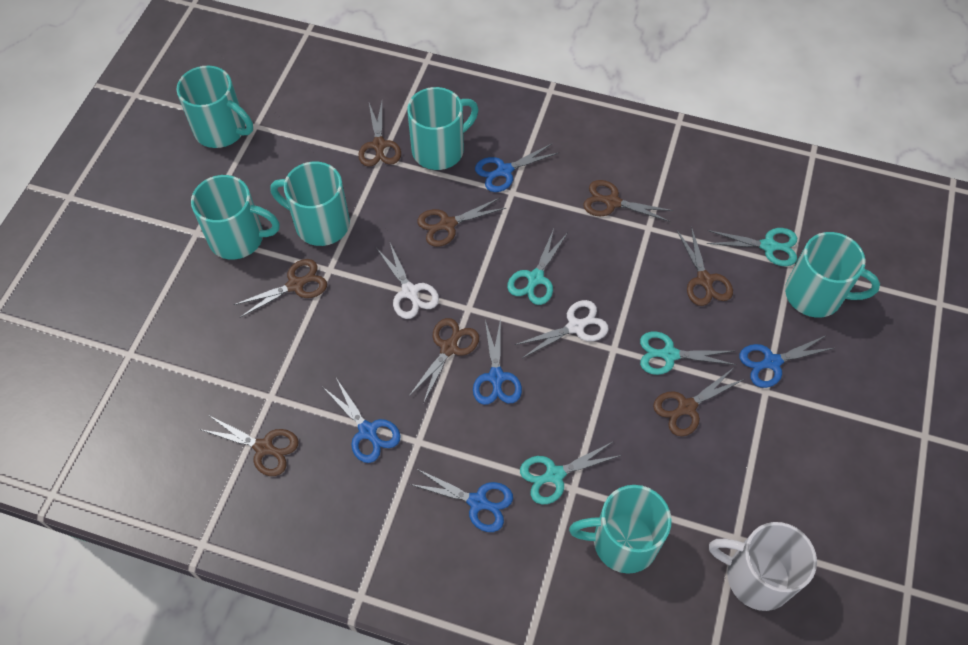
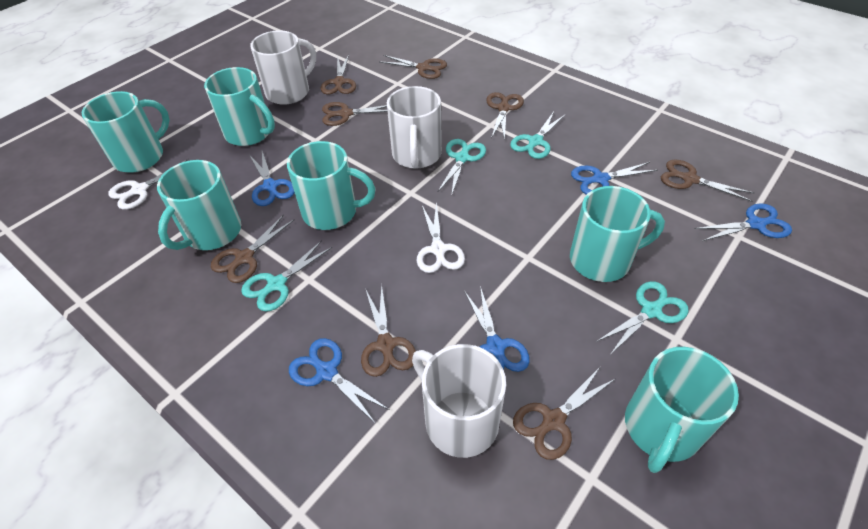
white mug: 1 -> 3

